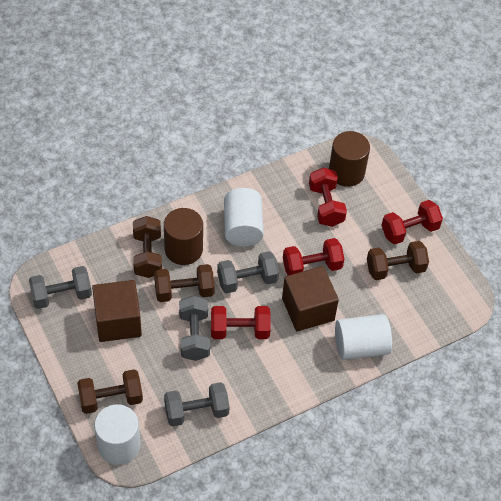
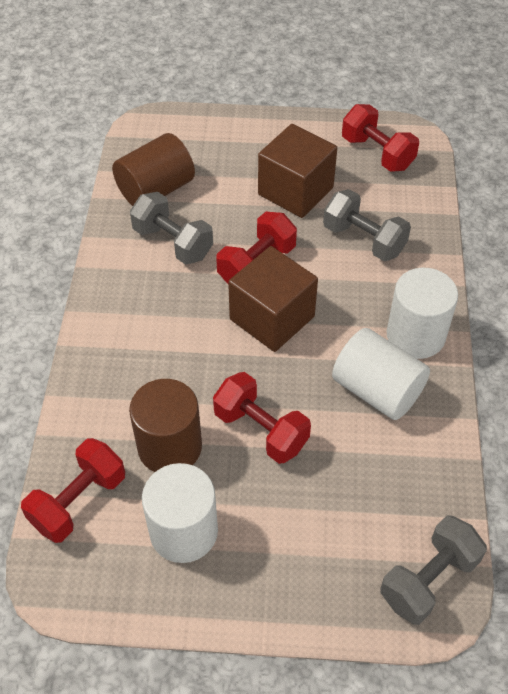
brown dumbbell: 4 -> 0
grey dumbbell: 4 -> 3

